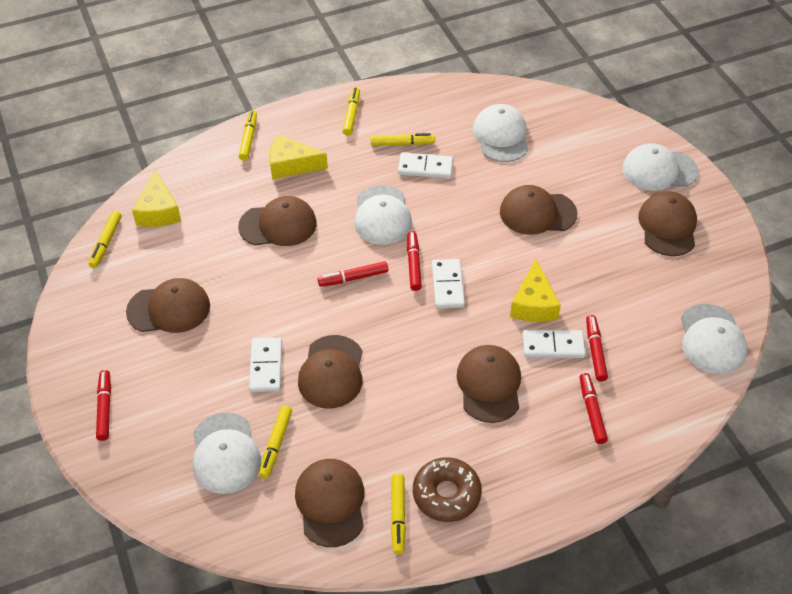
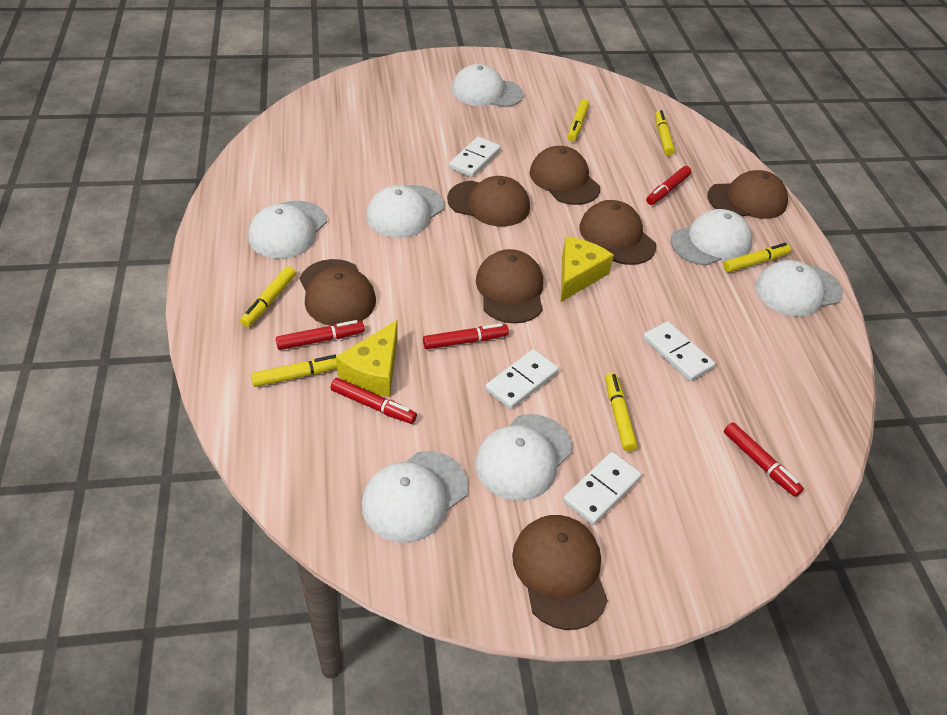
brown donut: 1 -> 0
white cap: 5 -> 7
yellow cheese: 3 -> 2

